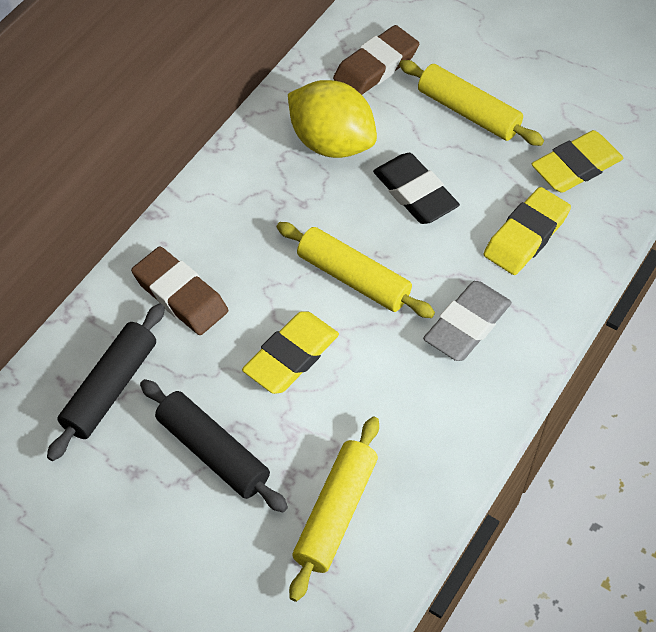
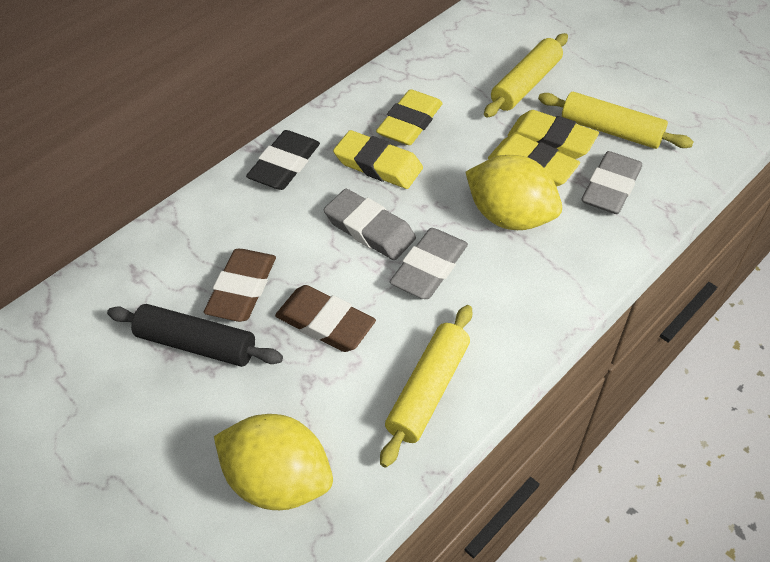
black rolling pin: 2 -> 1
grey eraser: 1 -> 3
yellow eraser: 3 -> 4
yellow lemon: 1 -> 2

